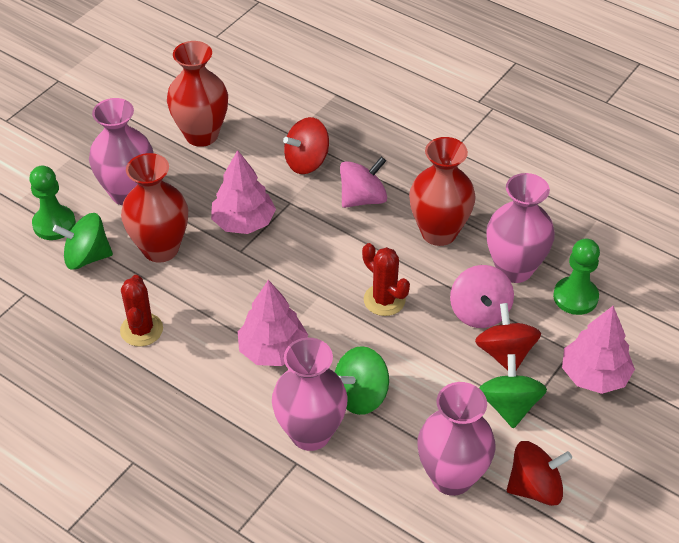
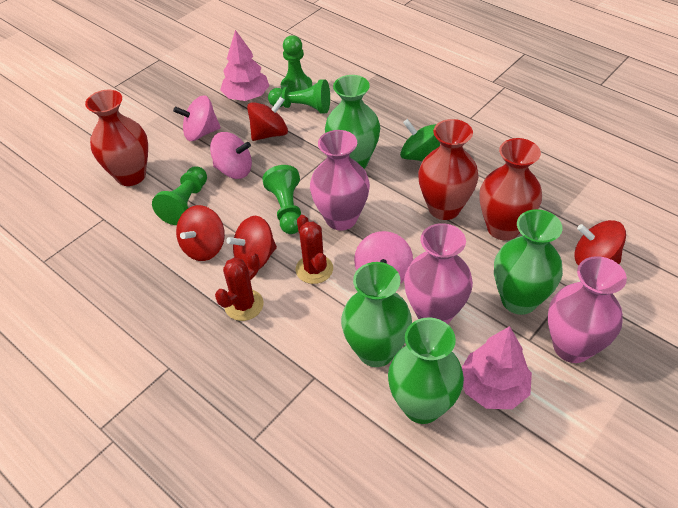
green pawn: 2 -> 4
green spinning top: 3 -> 1
green vase: 0 -> 4
pink spinning top: 2 -> 3
pink tree: 3 -> 2
pink vase: 4 -> 3
red spinning top: 3 -> 4

